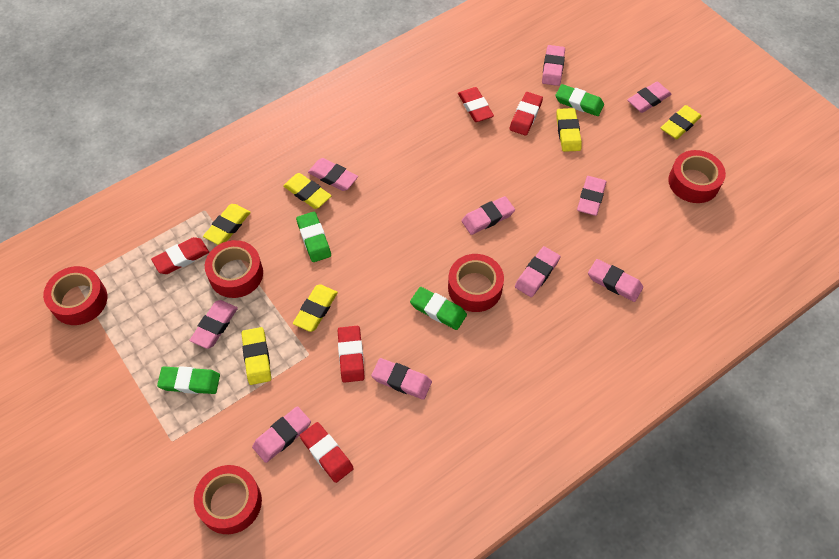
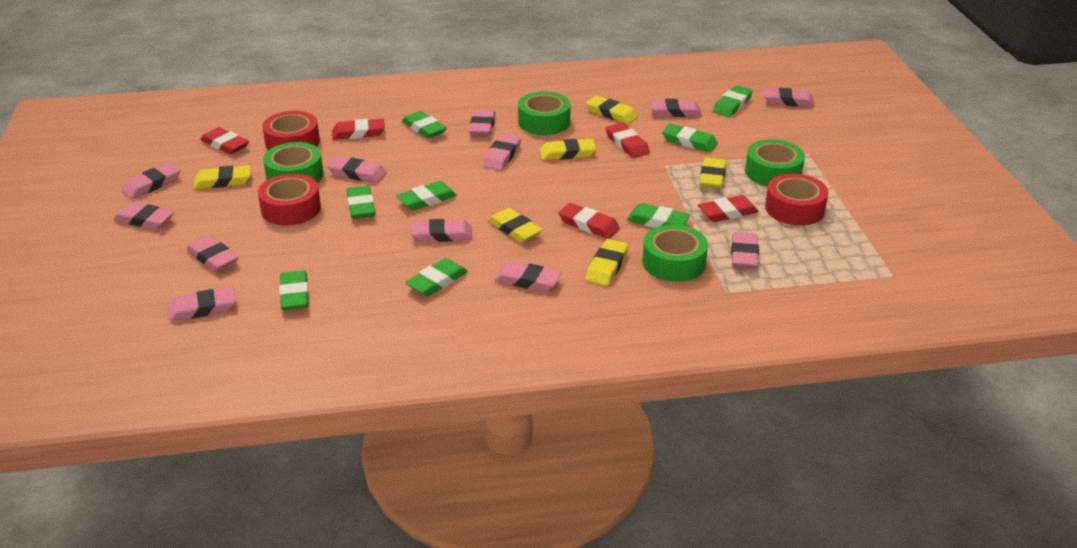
green eraser: 4 -> 8
green tape: 0 -> 4
pink eraser: 10 -> 12
red tape: 5 -> 3

